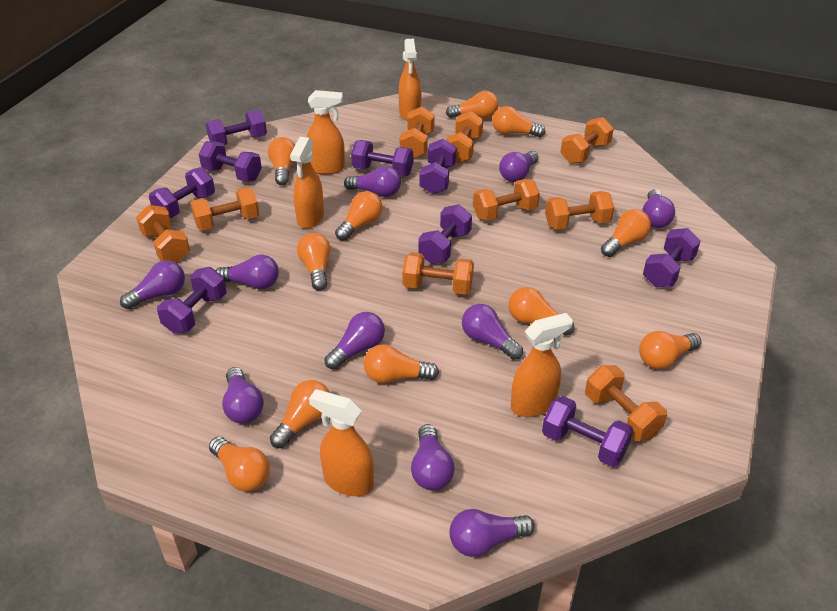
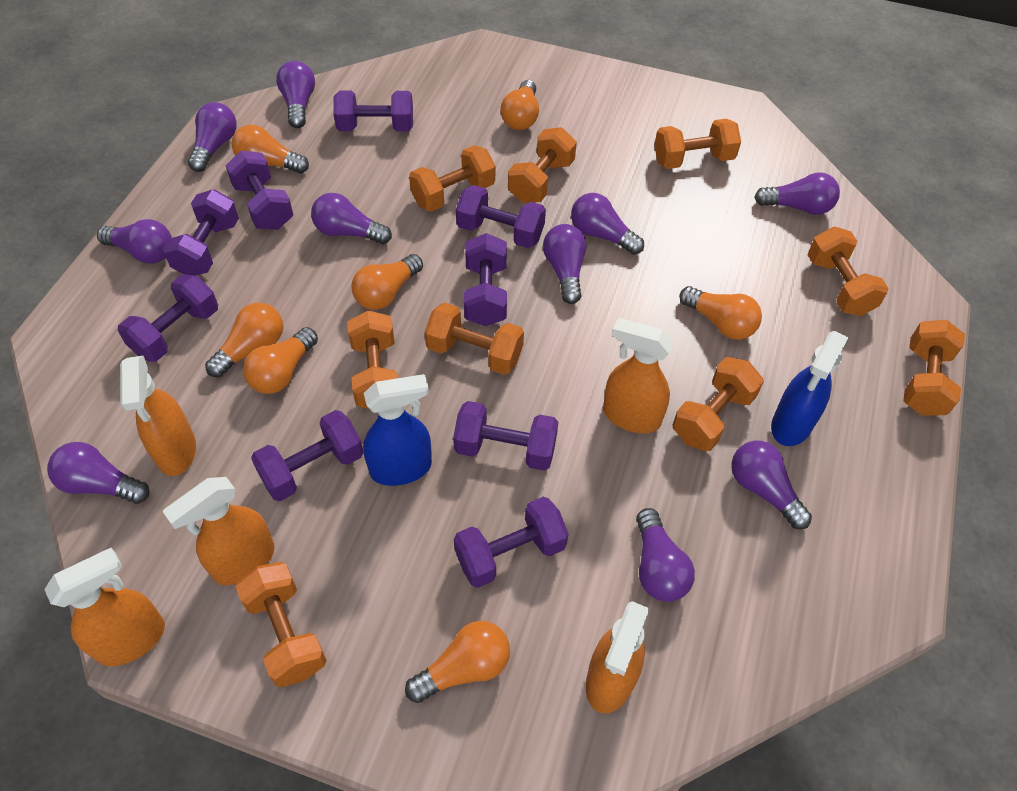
blue spray bottle: 0 -> 2
orange light bulb: 11 -> 7

